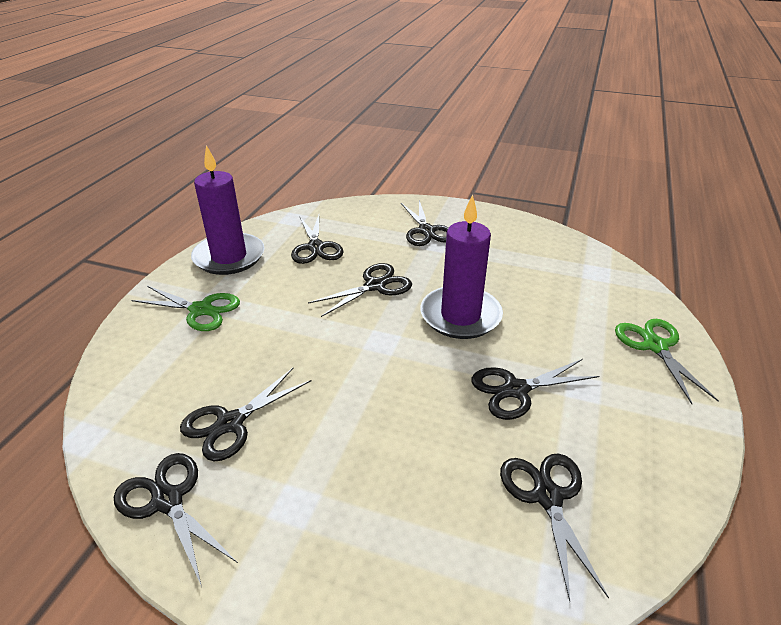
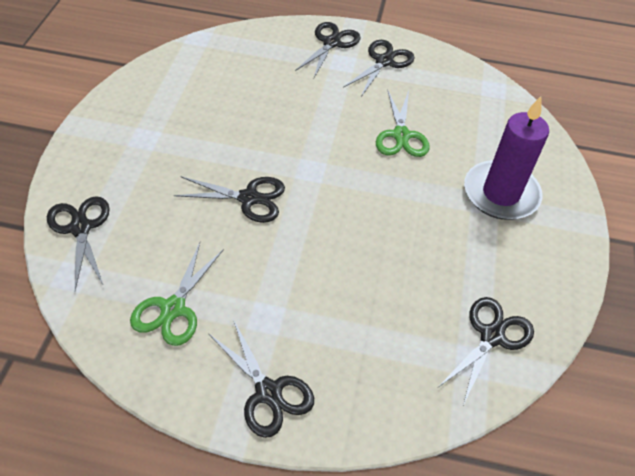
black scissors: 7 -> 6
purple candle: 2 -> 1

